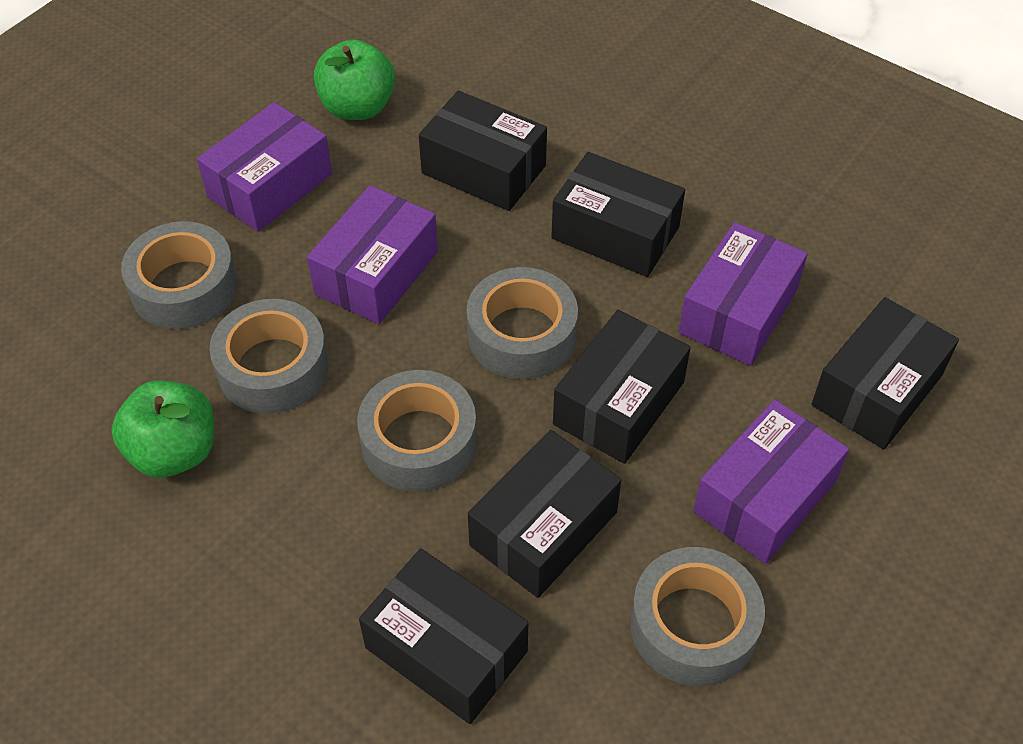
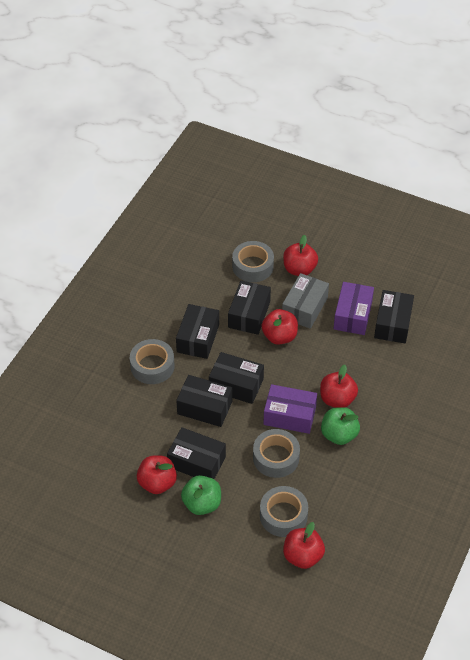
grey box: 0 -> 1
grey tape: 5 -> 4
purple box: 4 -> 2
red apple: 0 -> 5

